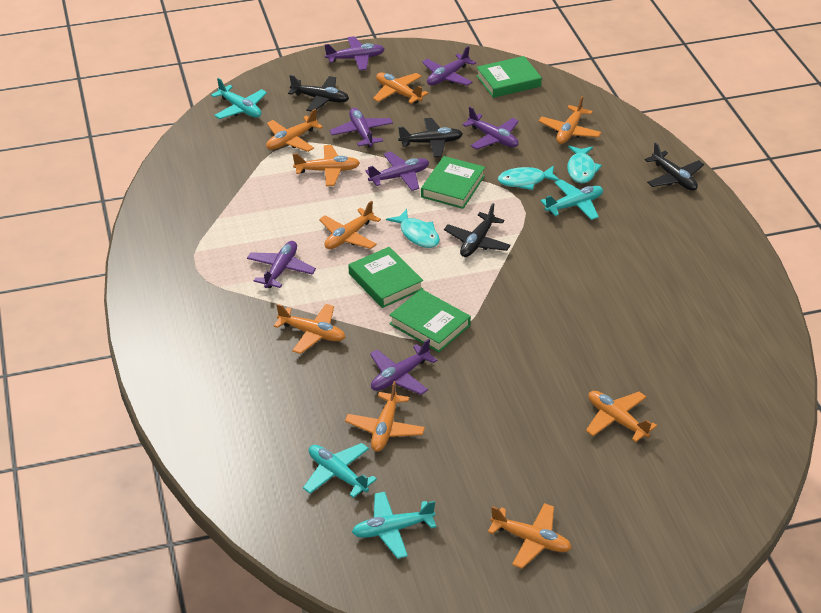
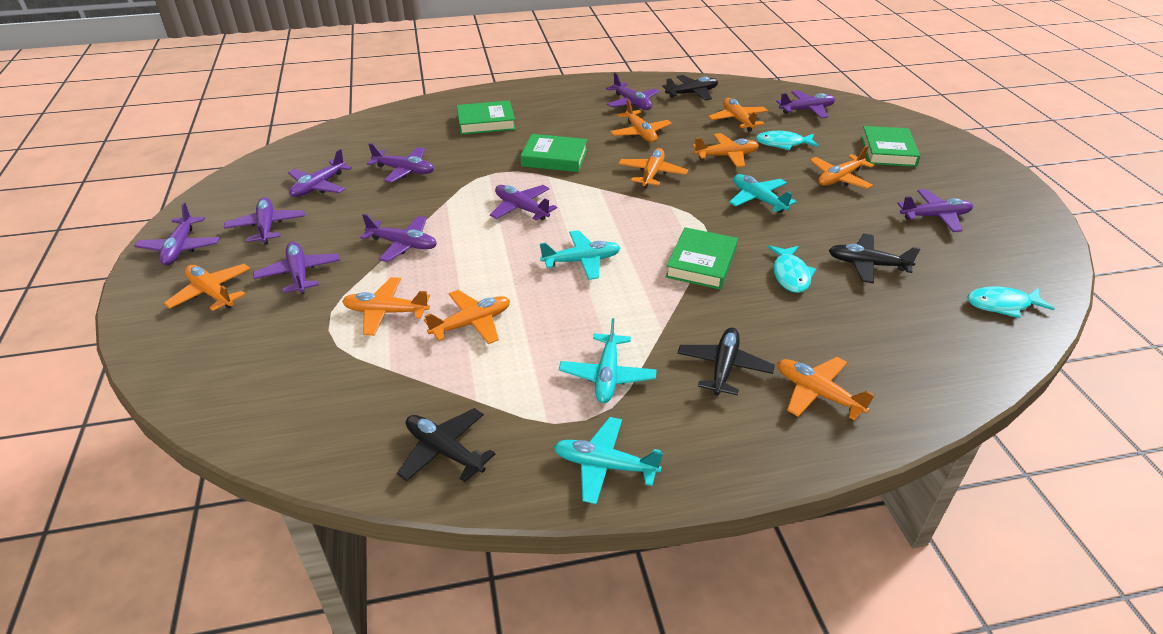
purple plane: 7 -> 10

